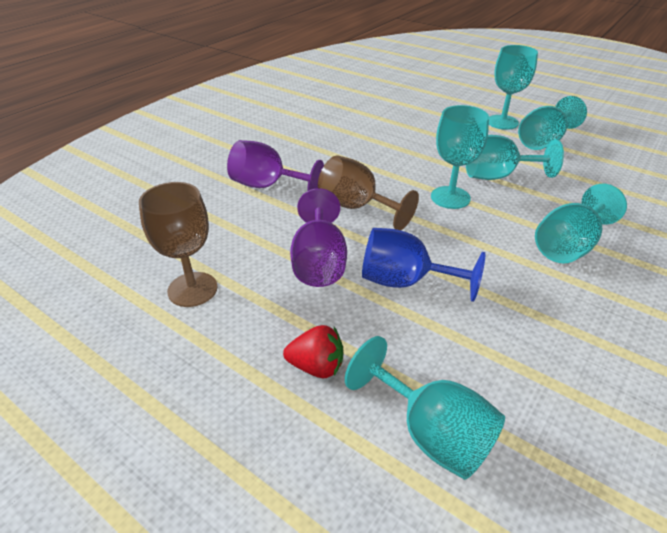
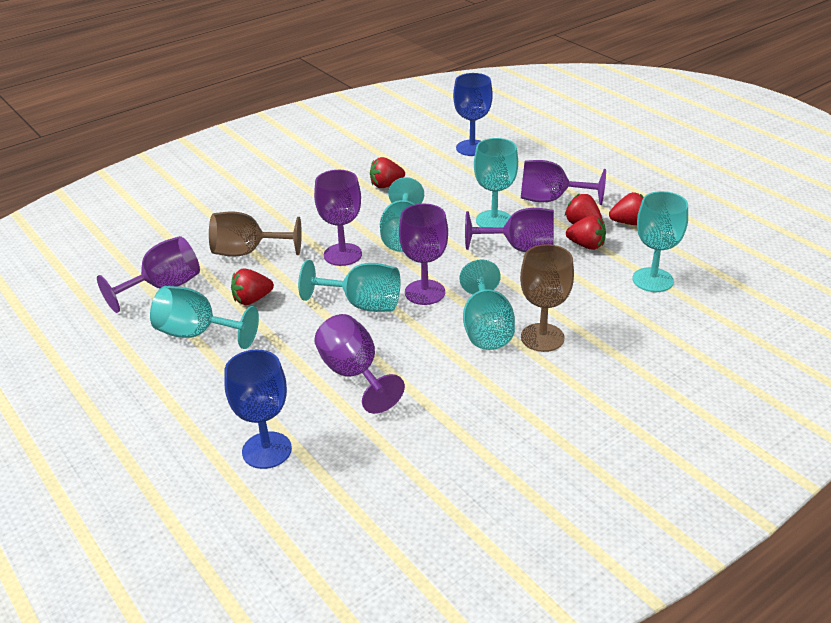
blue goblet: 1 -> 2
purple goblet: 2 -> 6
red strawberry: 1 -> 5

